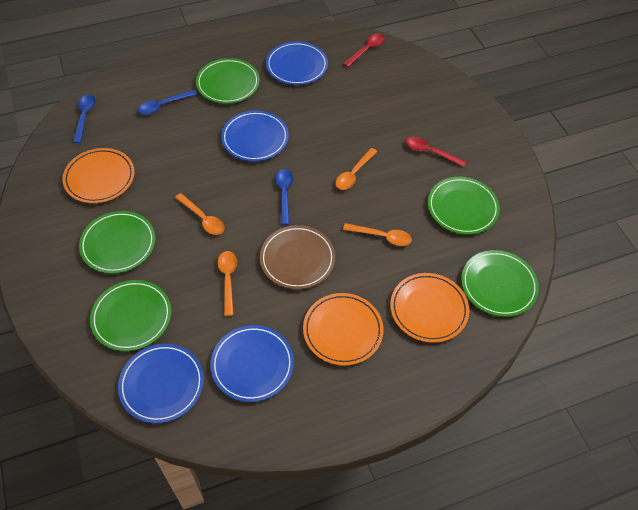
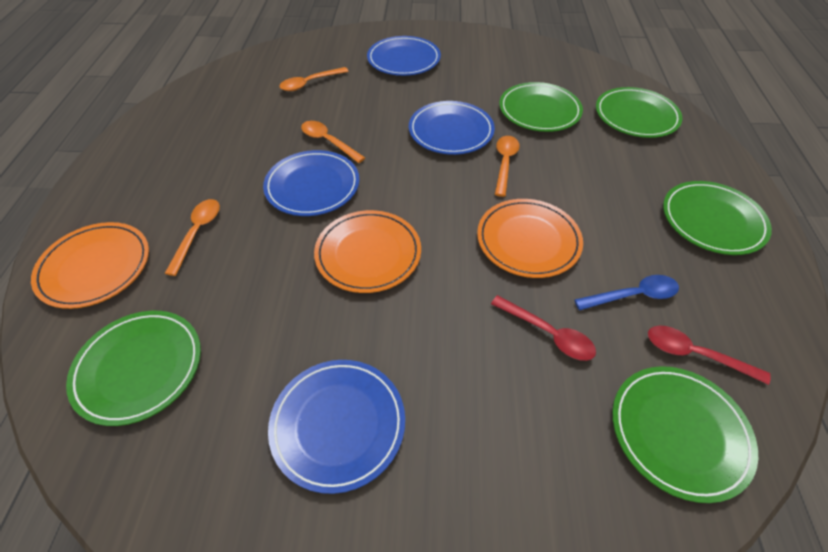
blue spoon: 3 -> 1
brown plate: 1 -> 0

